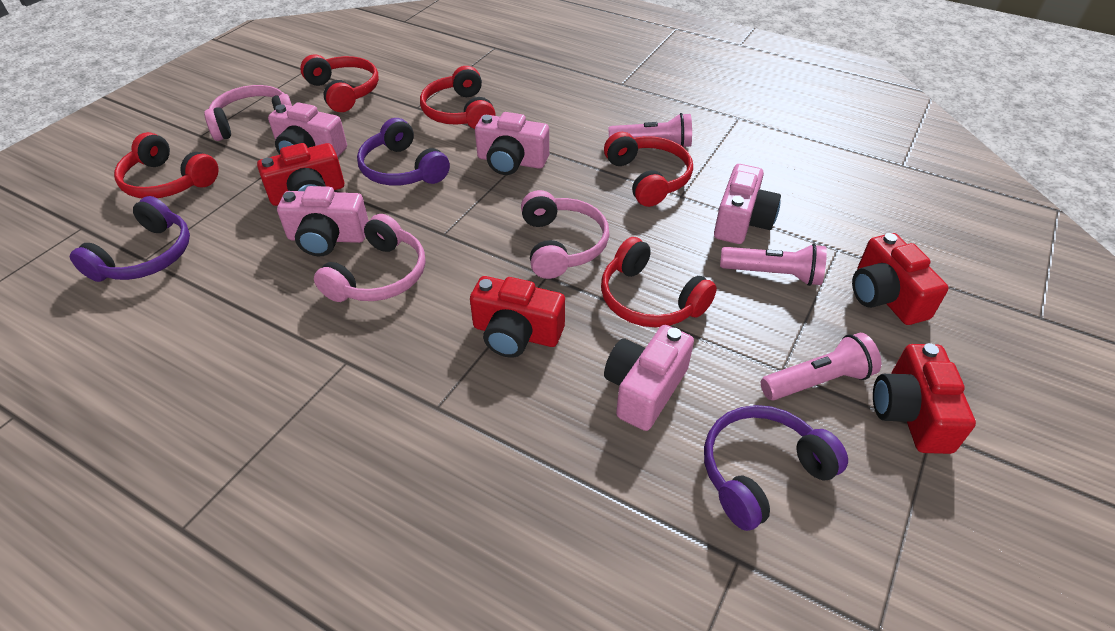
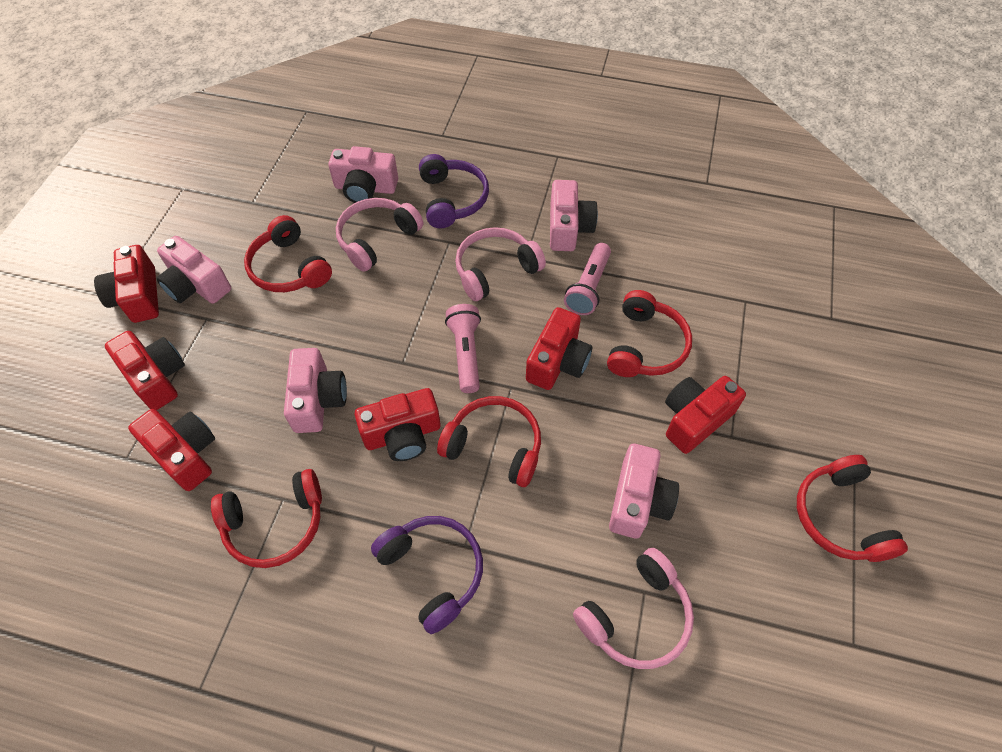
pink flashlight: 3 -> 2
purple headphones: 3 -> 2
red camera: 4 -> 6

